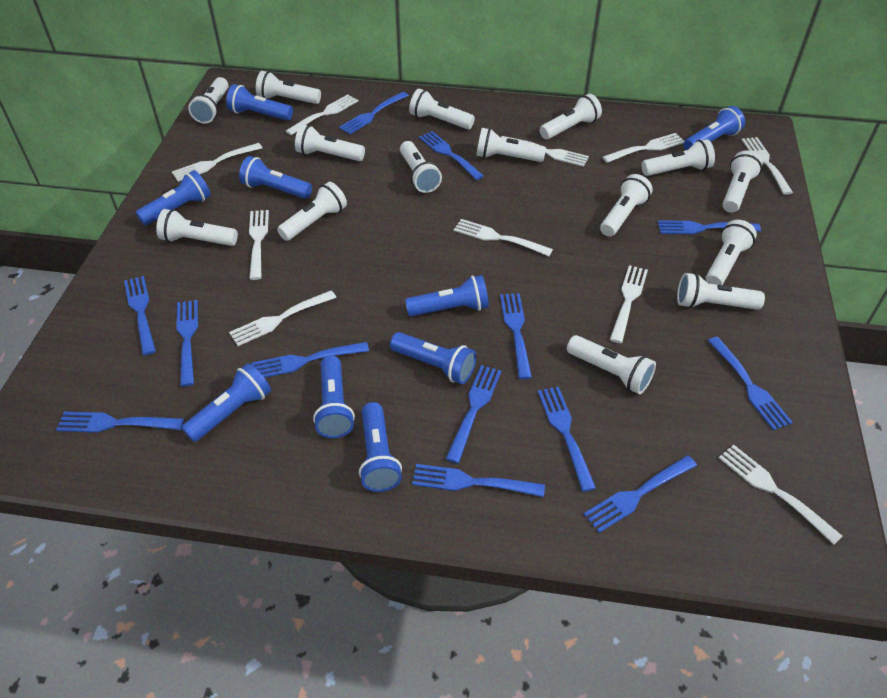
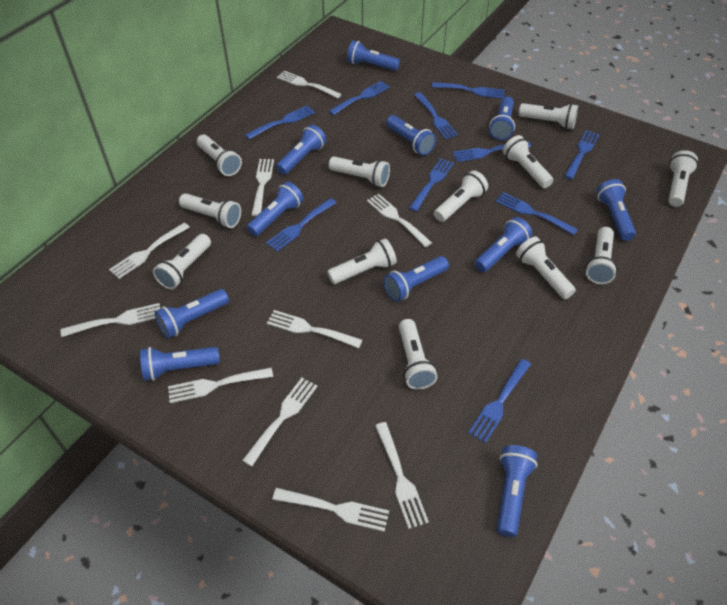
blue flashlight: 9 -> 11
blue fork: 13 -> 10
white flashlight: 15 -> 12

